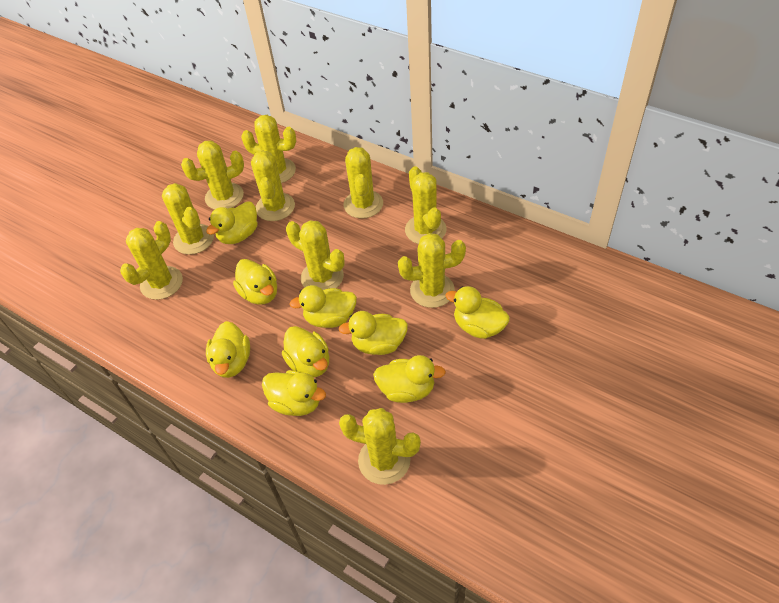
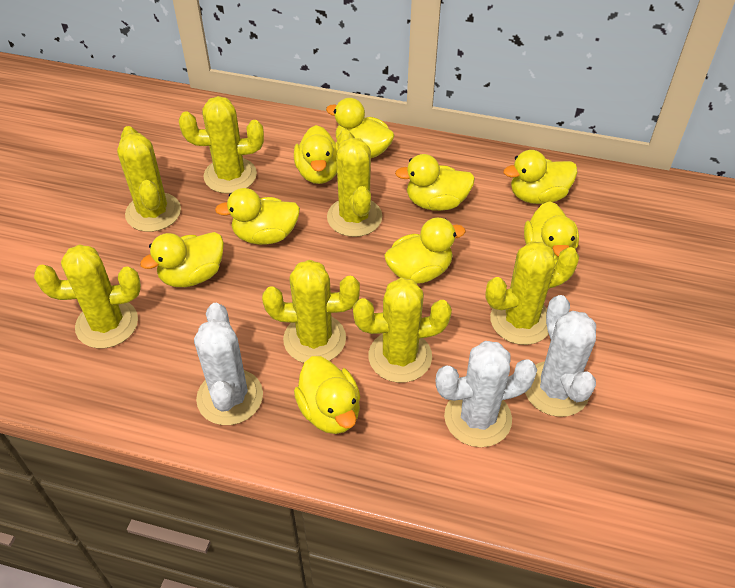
white cactus: 0 -> 3
yellow cactus: 10 -> 7

